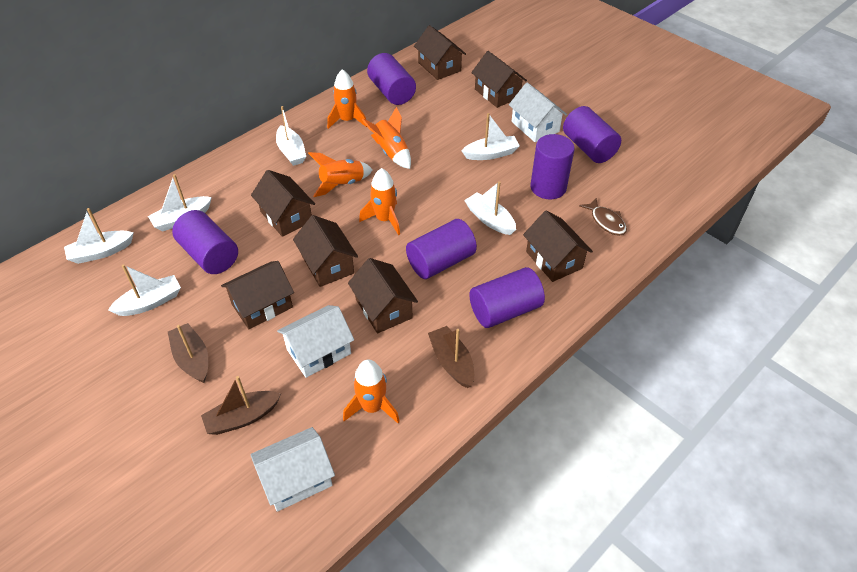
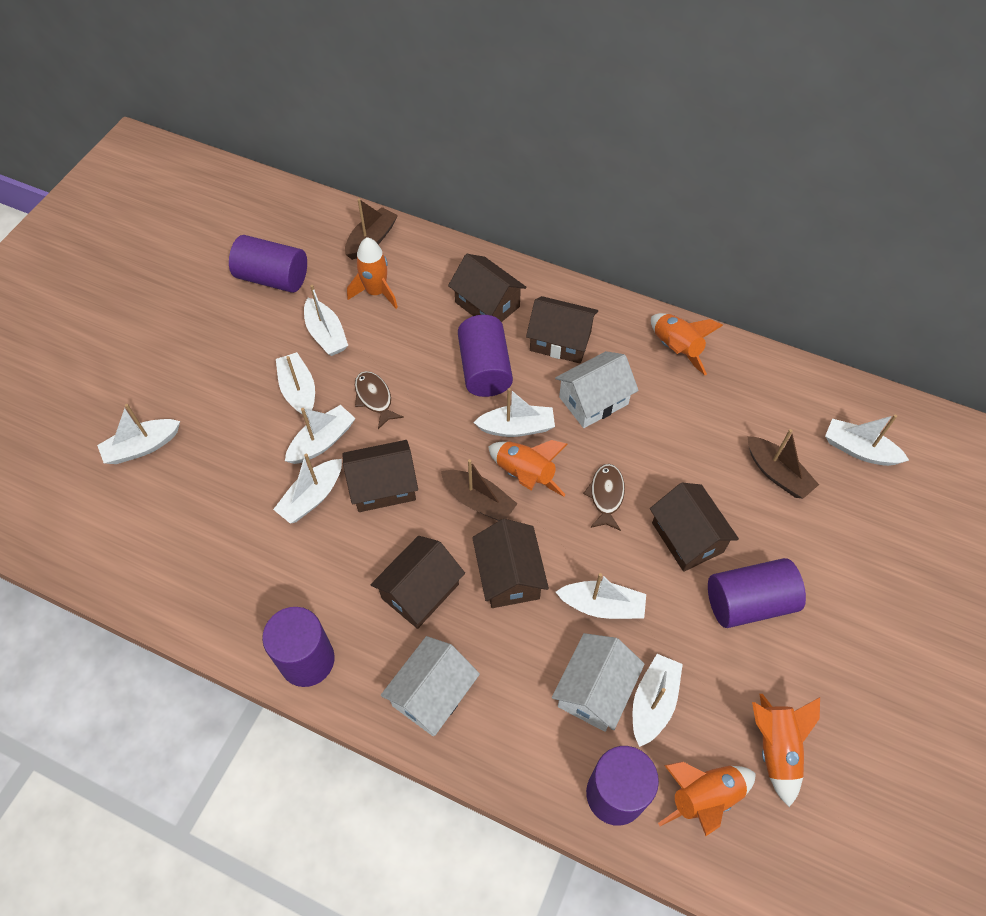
brown fish: 1 -> 2
brown house: 7 -> 6
purple cylinder: 6 -> 5
white boat: 6 -> 9

